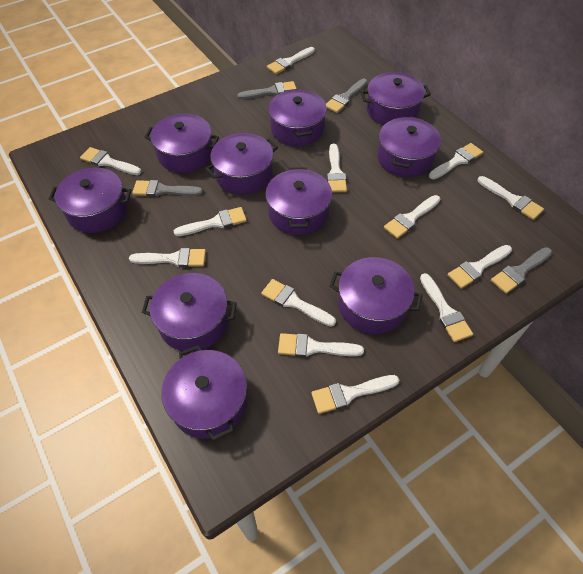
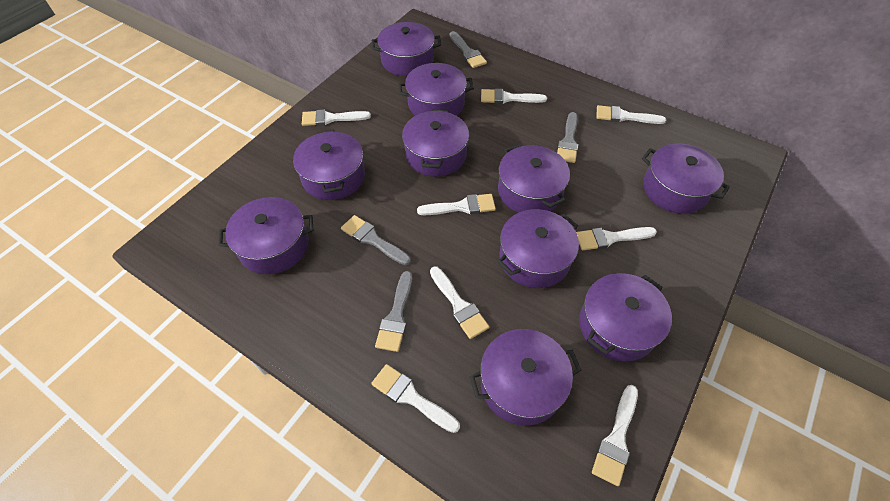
white brush: 13 -> 8

